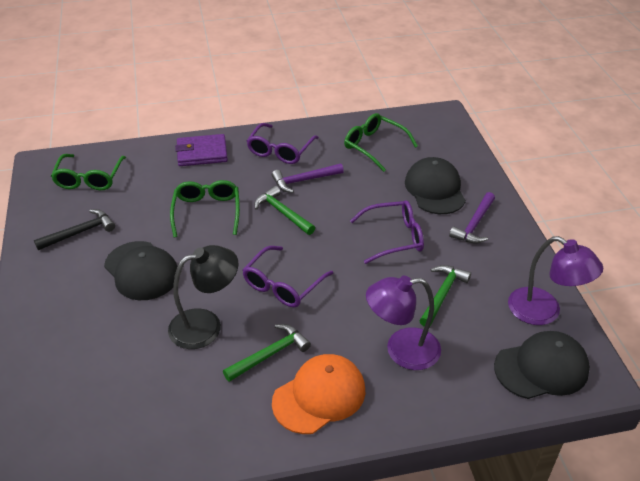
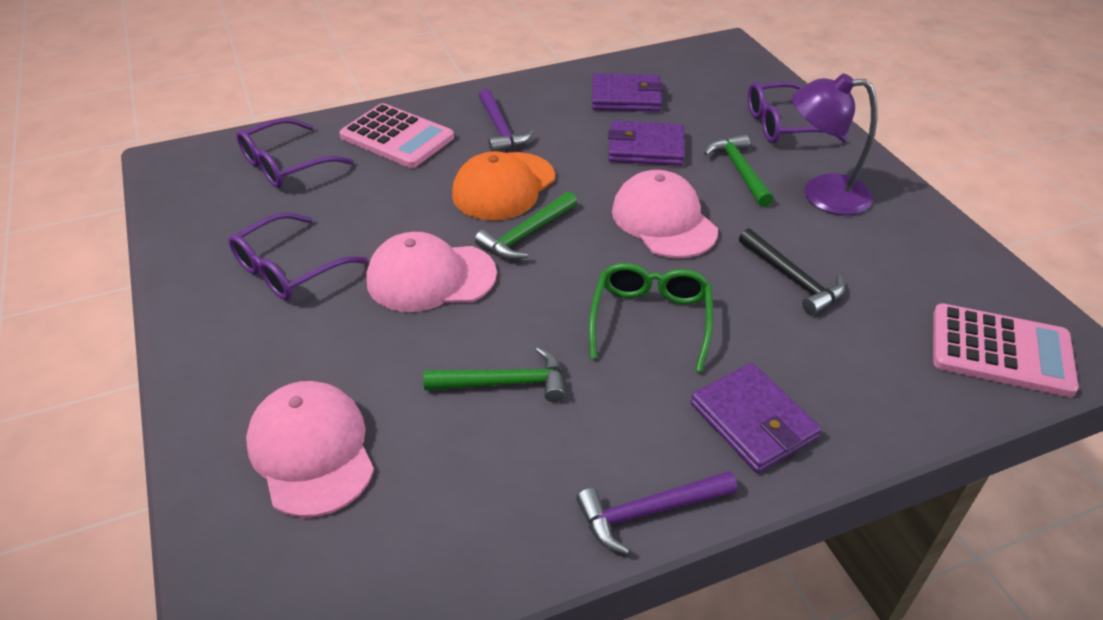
black cap: 3 -> 0
black lamp: 1 -> 0
green glasses: 3 -> 1
pink calculator: 0 -> 2
pink cap: 0 -> 3
purple lamp: 2 -> 1
purple wallet: 1 -> 3

